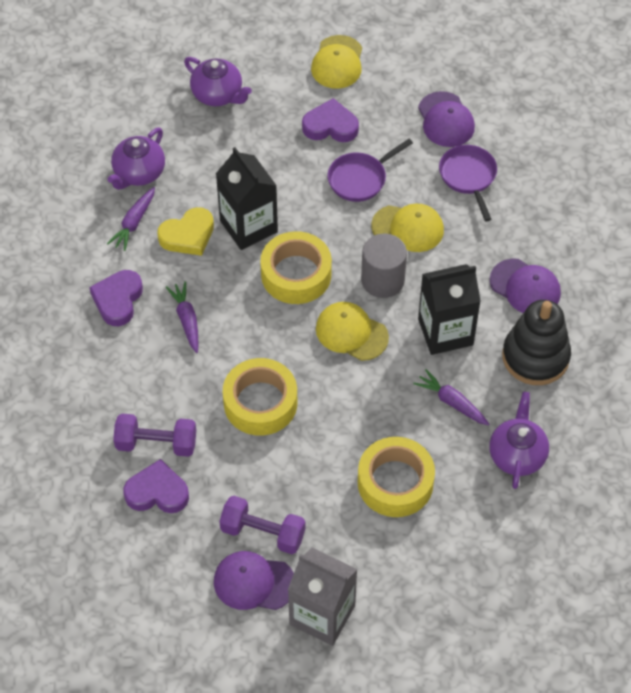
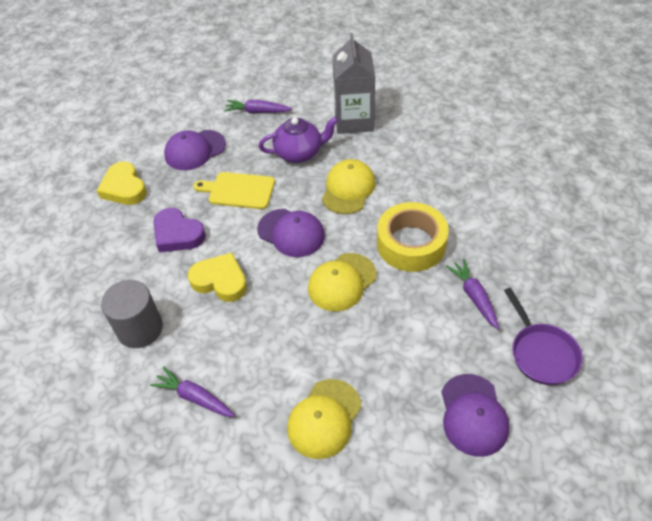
black carton: 2 -> 0
black stacking toy: 1 -> 0
purple dumbbell: 2 -> 0
purple heart: 3 -> 1
purple pan: 2 -> 1
purple teapot: 3 -> 1
yellow cutting board: 0 -> 1
yellow heart: 1 -> 2
yellow tape: 3 -> 1

